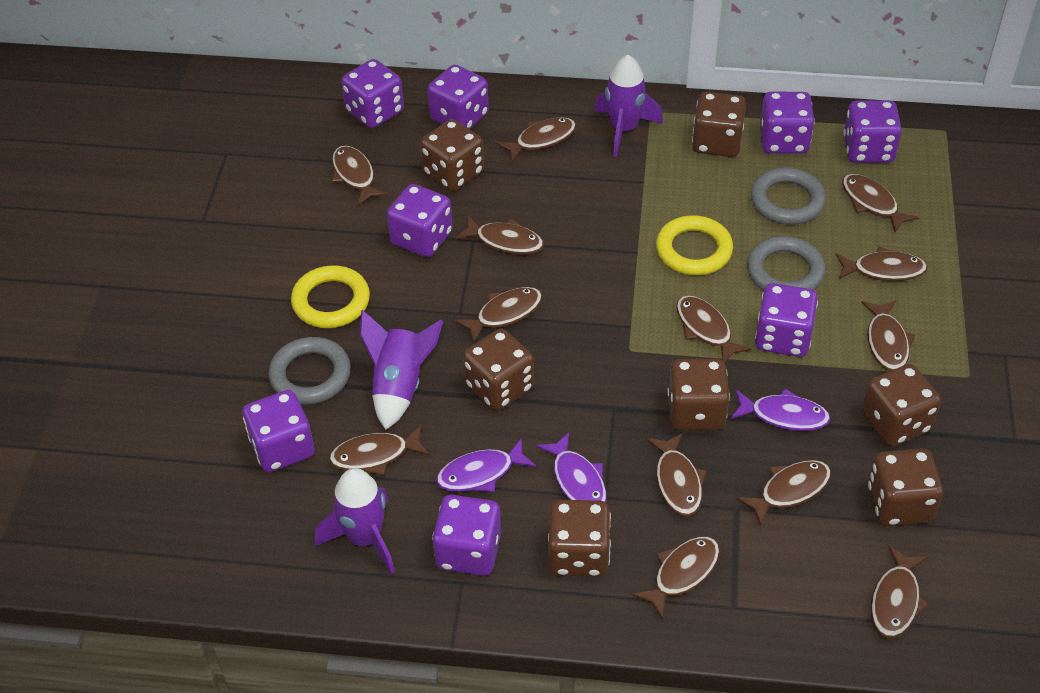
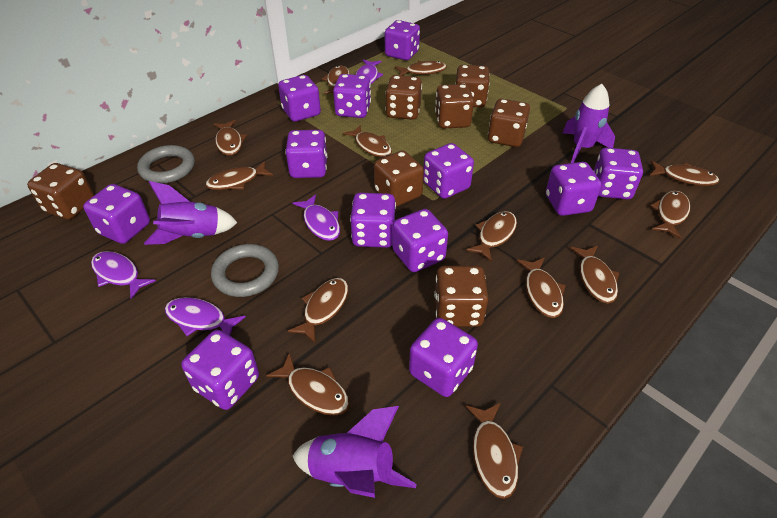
grey ring: 3 -> 2
purple dice: 8 -> 12
purple fish: 3 -> 4
yellow ring: 2 -> 0

